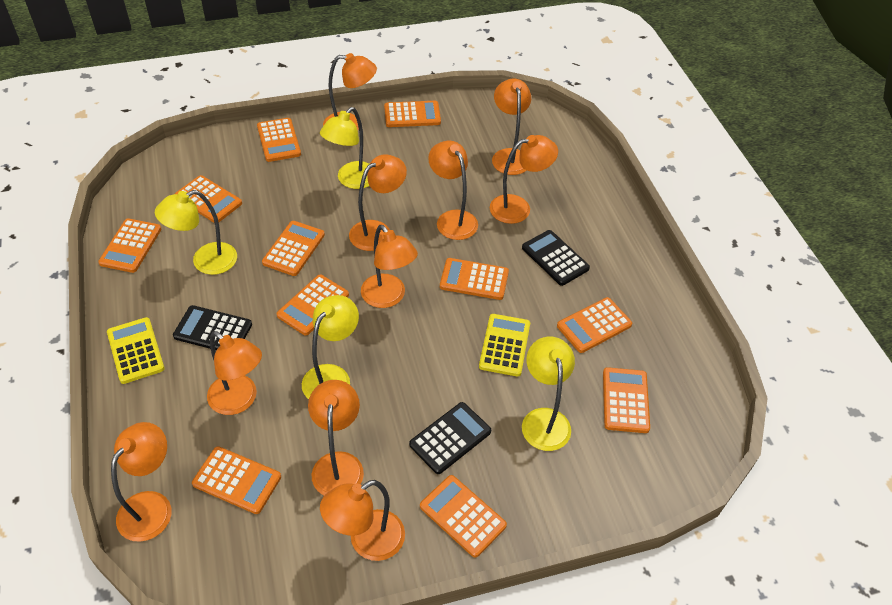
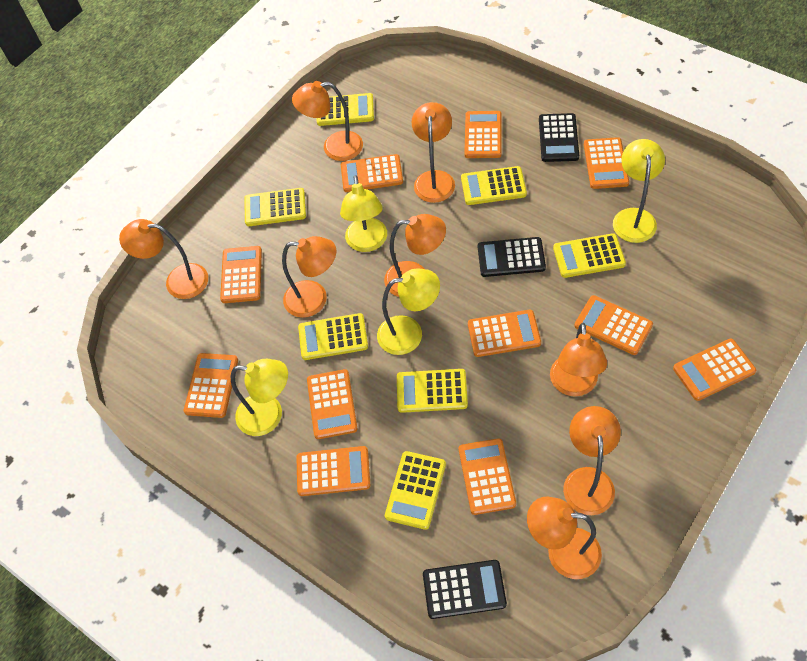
orange lamp: 10 -> 8
yellow calculator: 2 -> 7

